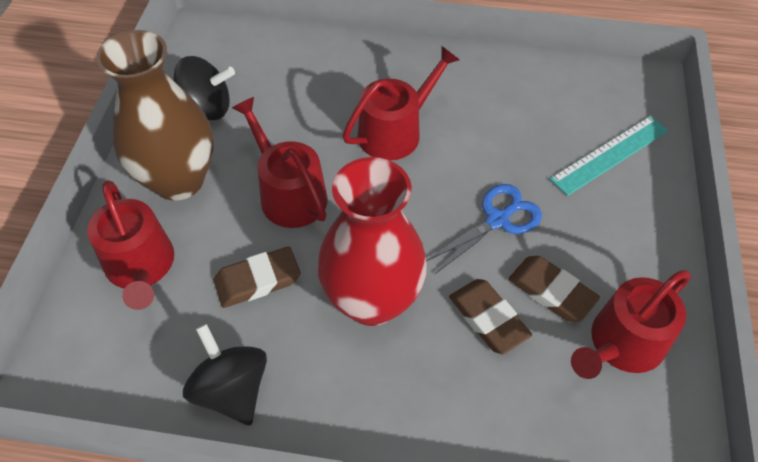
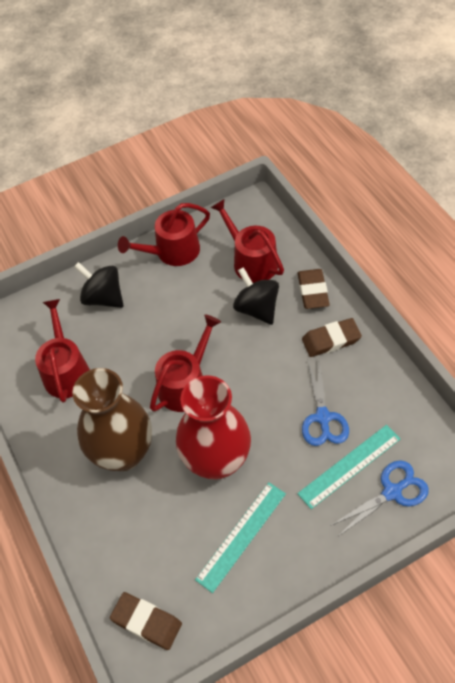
blue scissors: 1 -> 2
turquoise ruler: 1 -> 2

